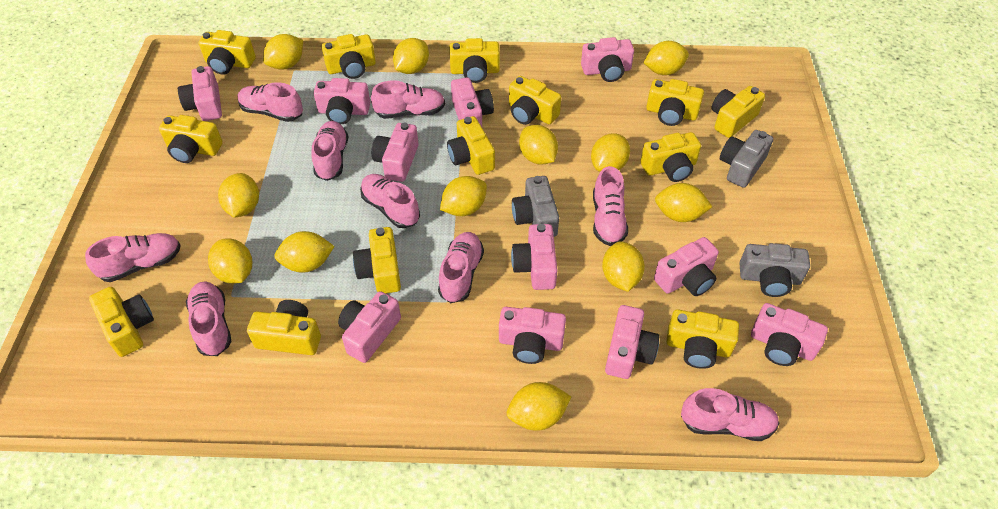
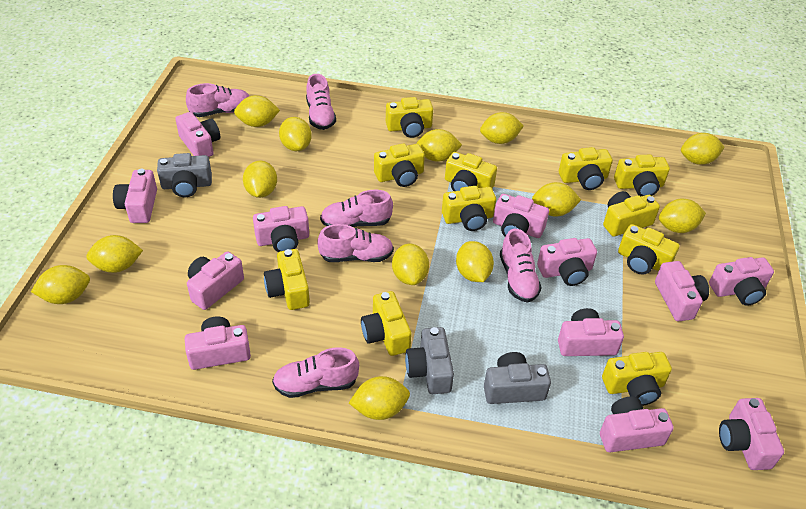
pink camera: 11 -> 12
pink shoe: 9 -> 6
yellow camera: 13 -> 11
yellow lemon: 12 -> 13

